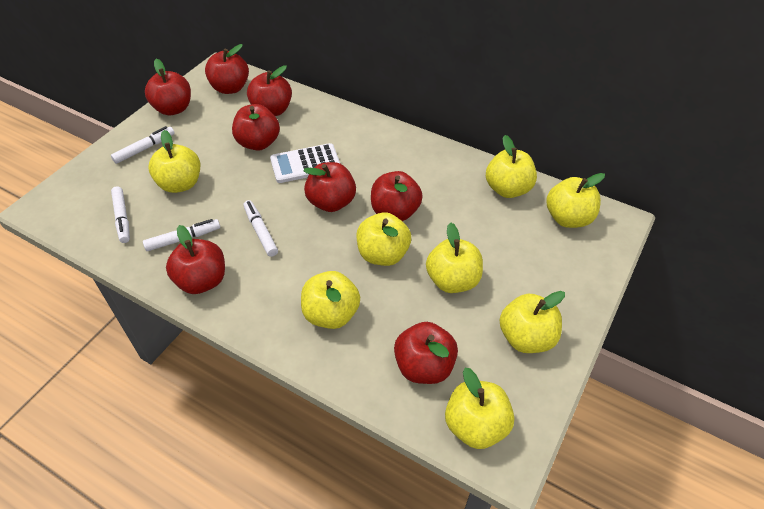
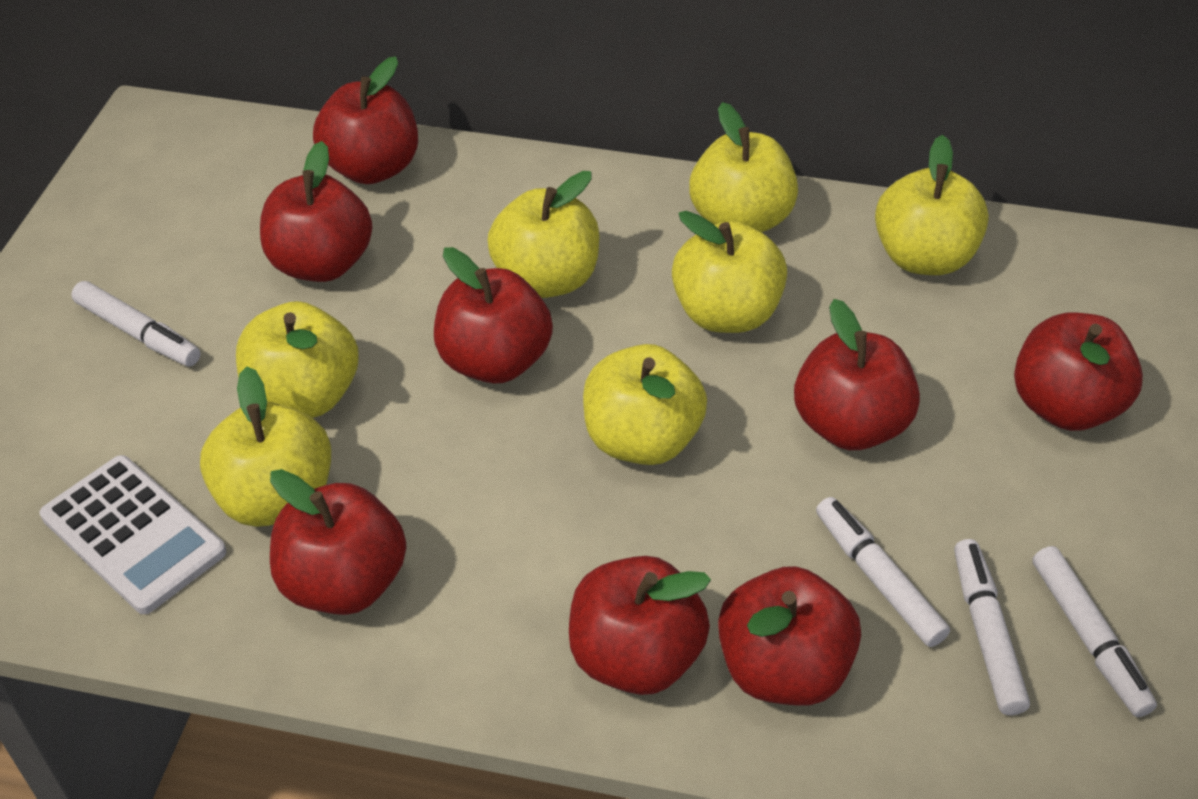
yellow apple: 8 -> 7

